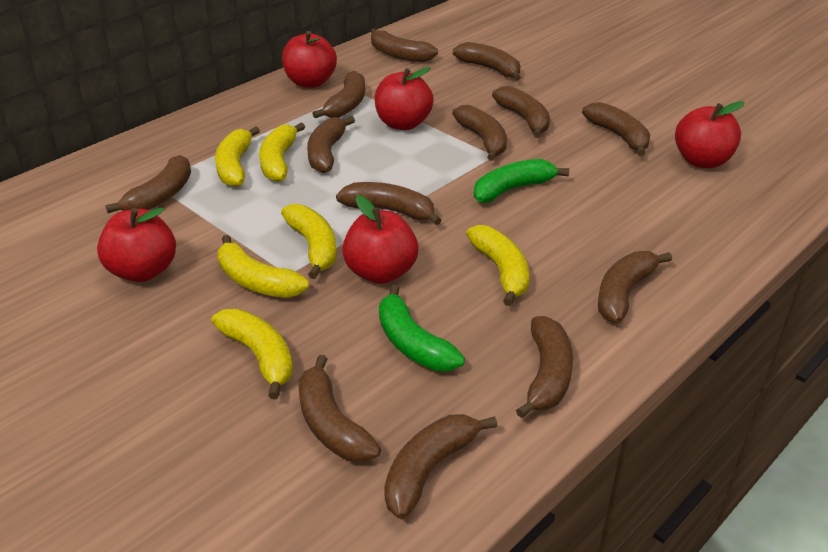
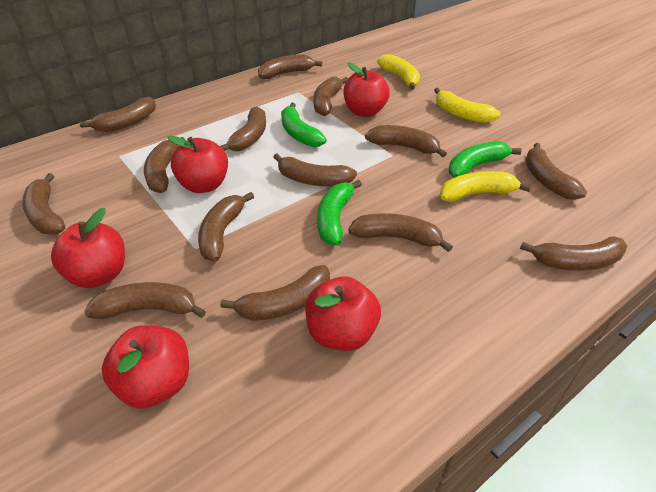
brown banana: 13 -> 14
green banana: 2 -> 3
yellow banana: 6 -> 3

